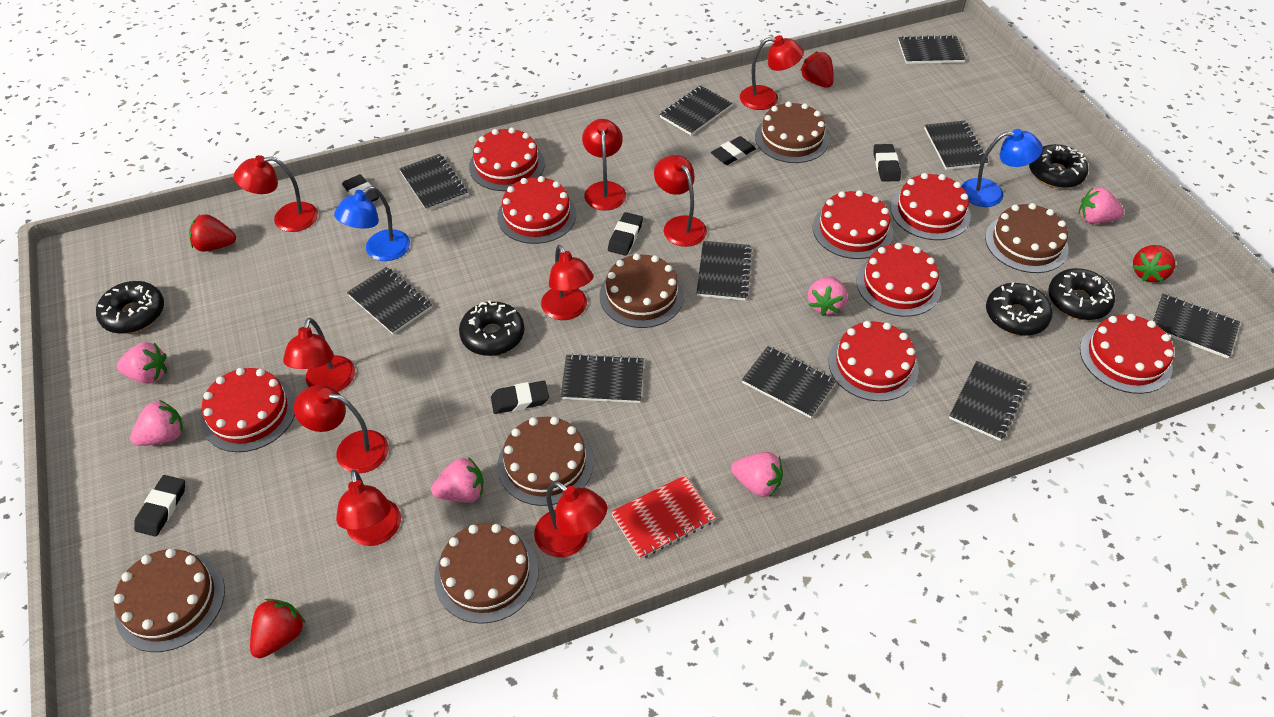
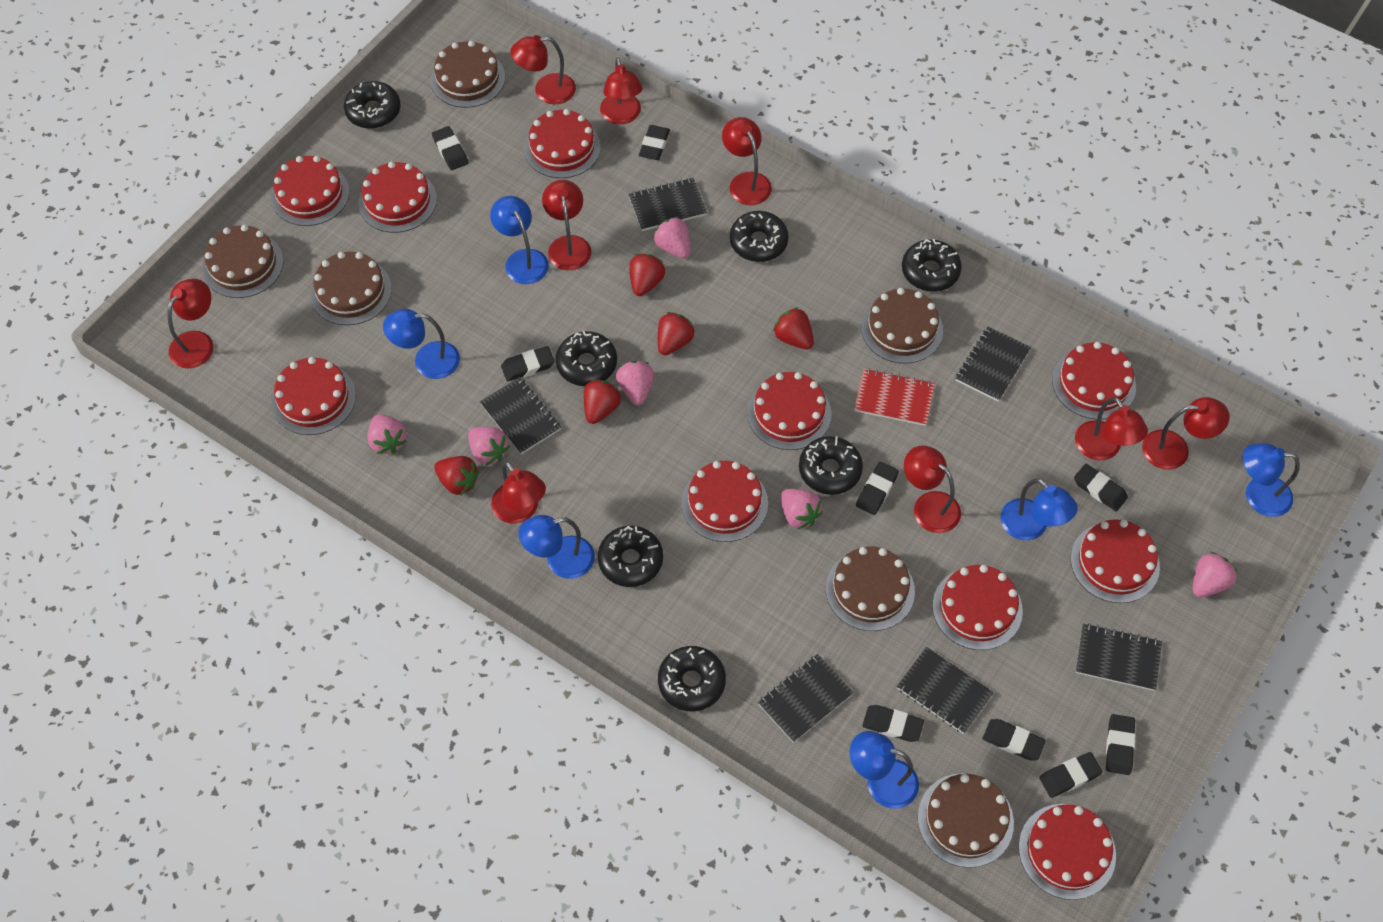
black donut: 5 -> 7
black eraser: 6 -> 9
black notebook: 10 -> 6
blue lamp: 2 -> 6
red cake: 8 -> 10
red strawberry: 4 -> 5

